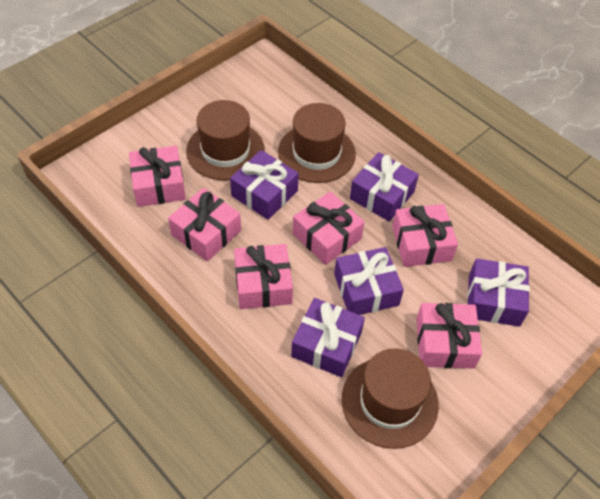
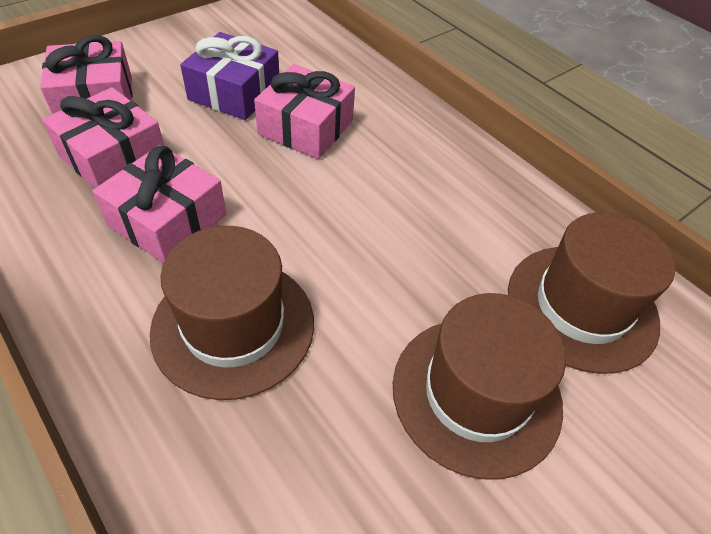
pink gift: 6 -> 4
purple gift: 5 -> 1

